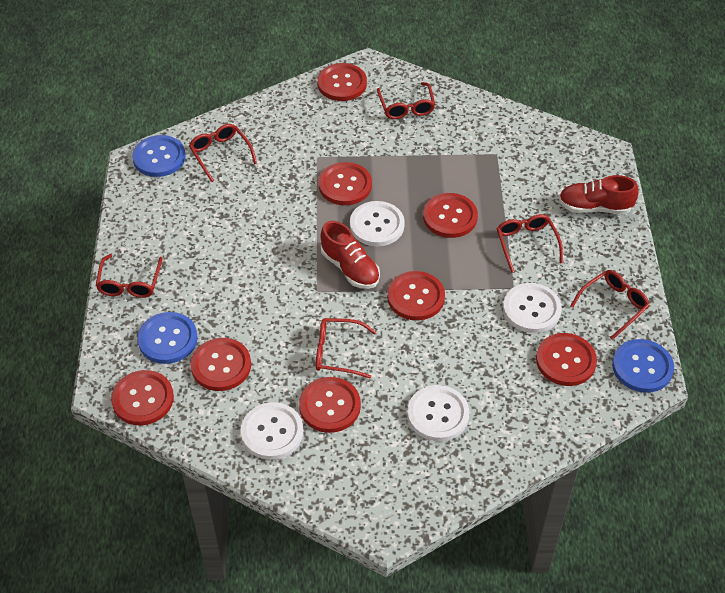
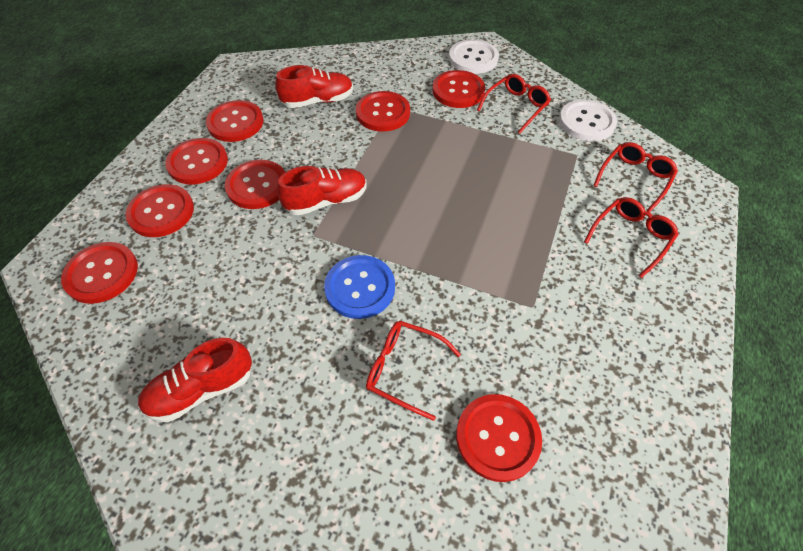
blue button: 3 -> 1
red glasses: 6 -> 4
red shoe: 2 -> 3
white button: 4 -> 2

